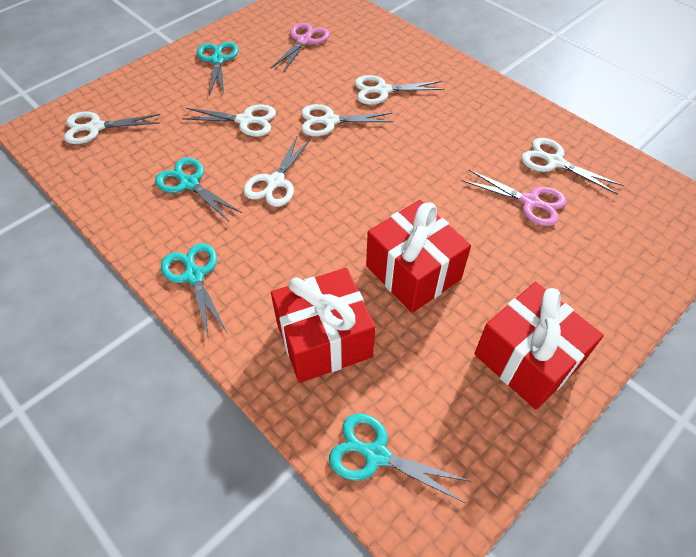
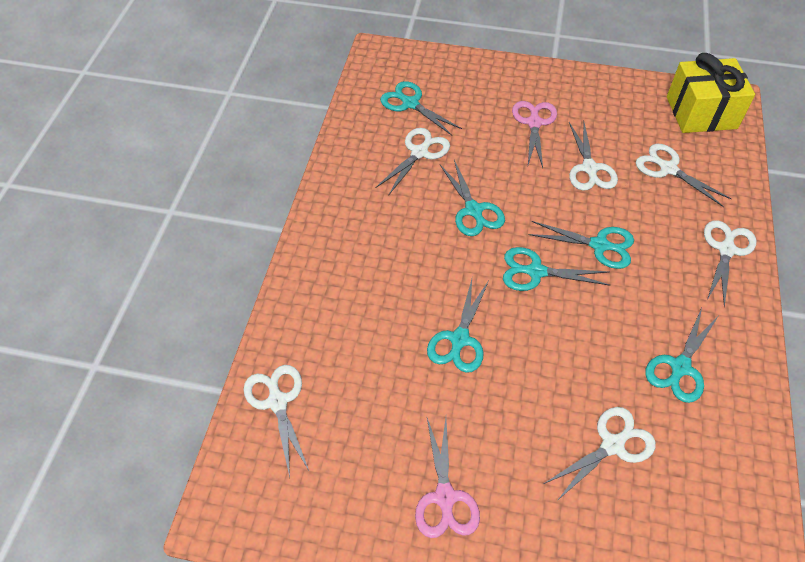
red gift: 3 -> 0
turquoise scissors: 4 -> 6
yellow gift: 0 -> 1

